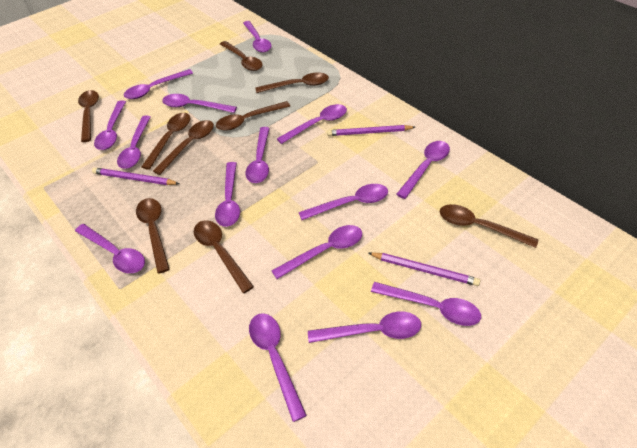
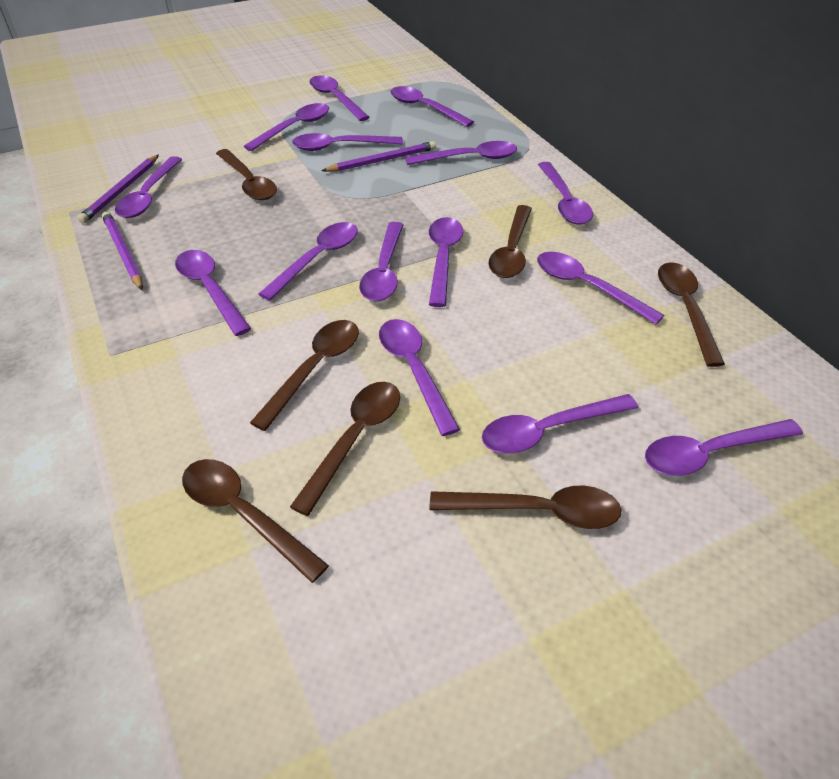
brown spoon: 9 -> 7

